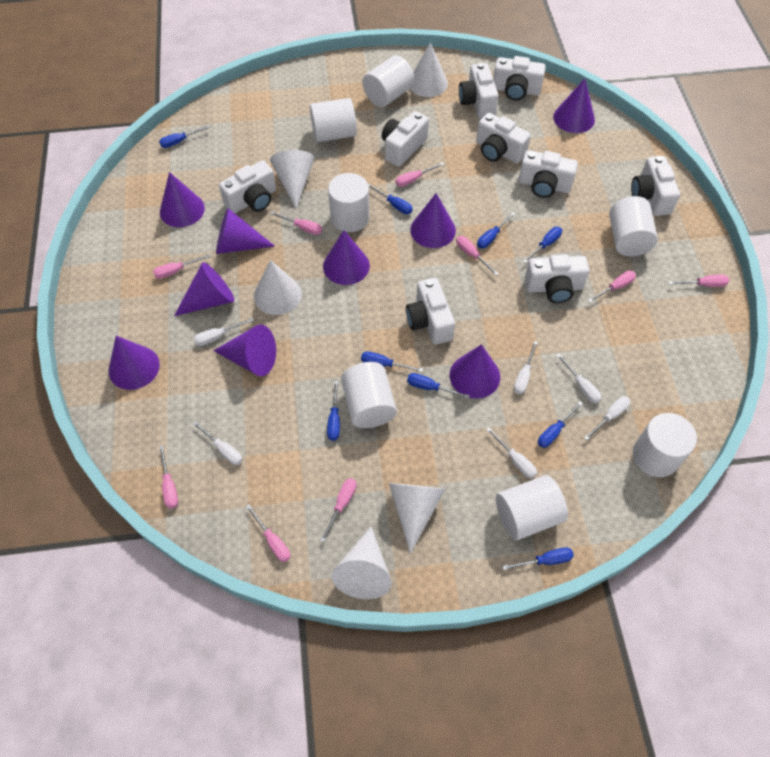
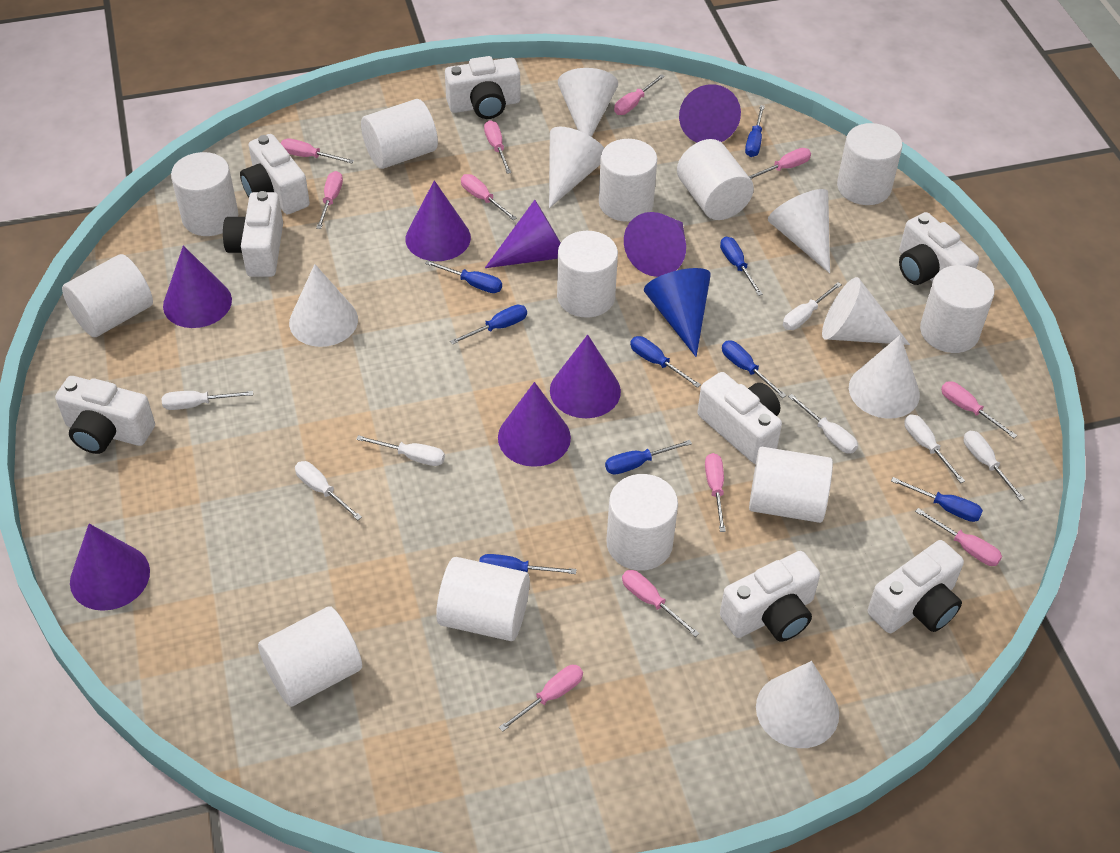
blue cone: 0 -> 1
pink screwdriver: 9 -> 11
purple cone: 9 -> 8
white camera: 9 -> 8
white cone: 5 -> 7
white cylinder: 7 -> 12
white screwdriver: 6 -> 7

